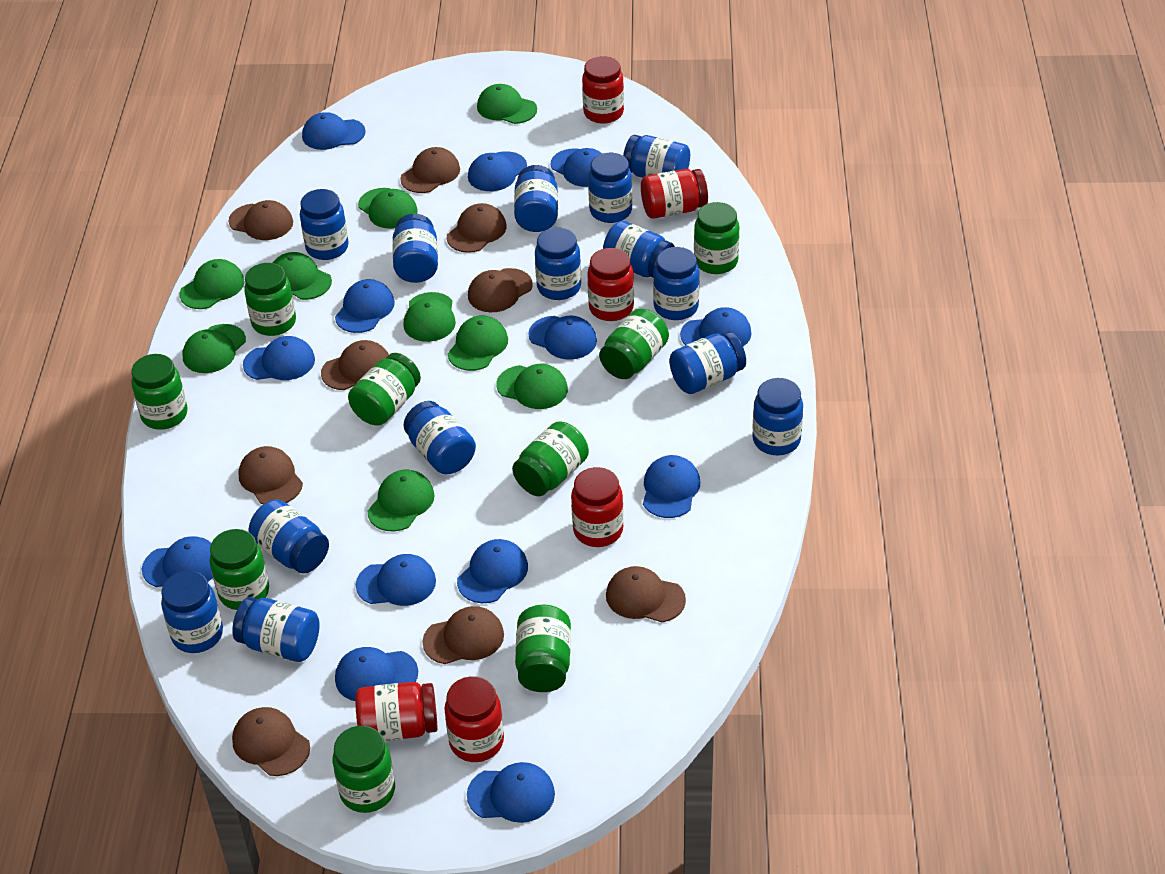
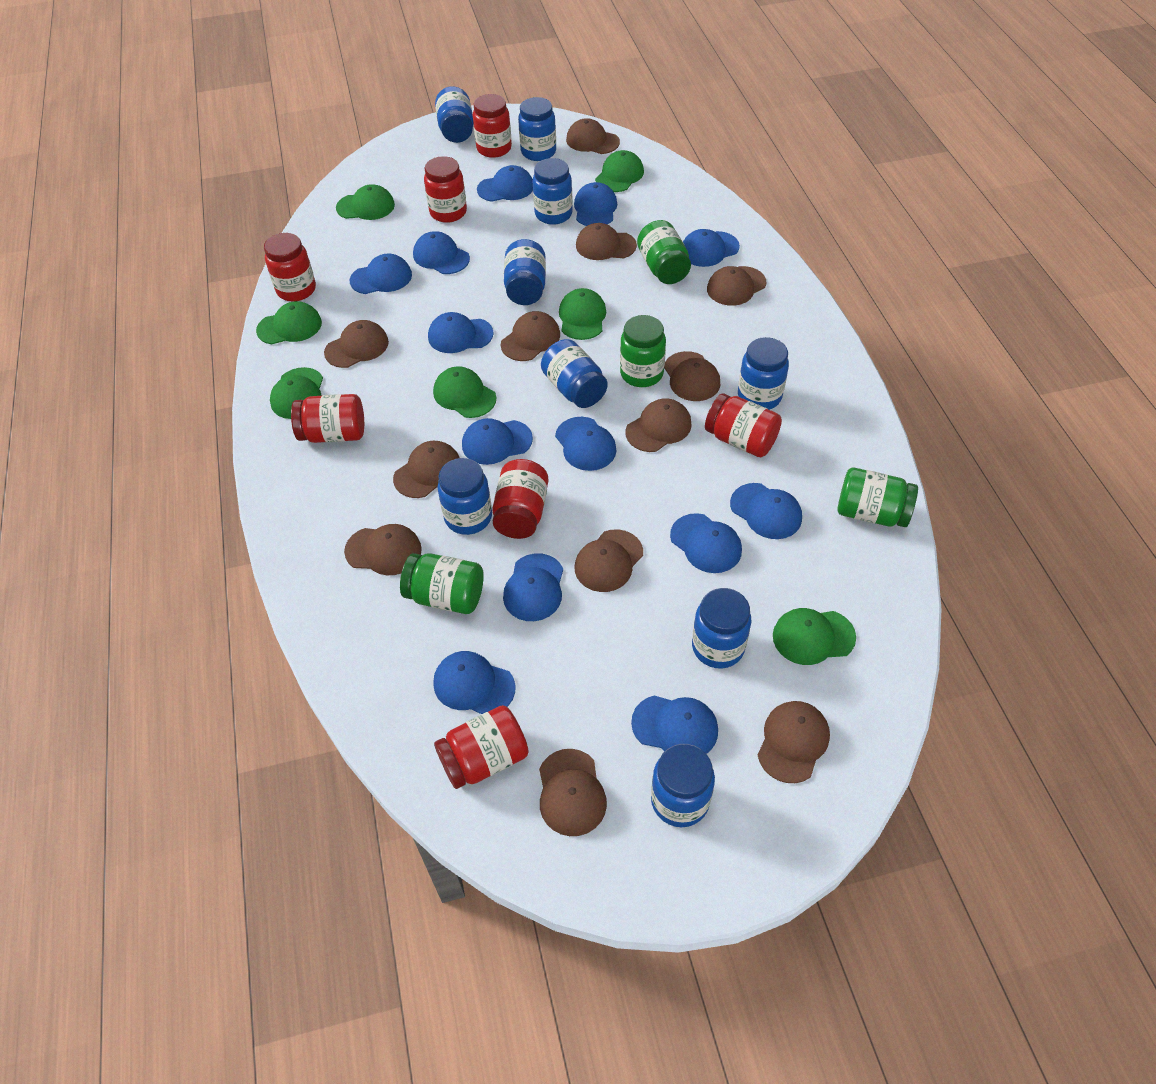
blue jar: 14 -> 9
brown cap: 9 -> 12
green cap: 9 -> 7
green jar: 9 -> 4
red jar: 6 -> 7

